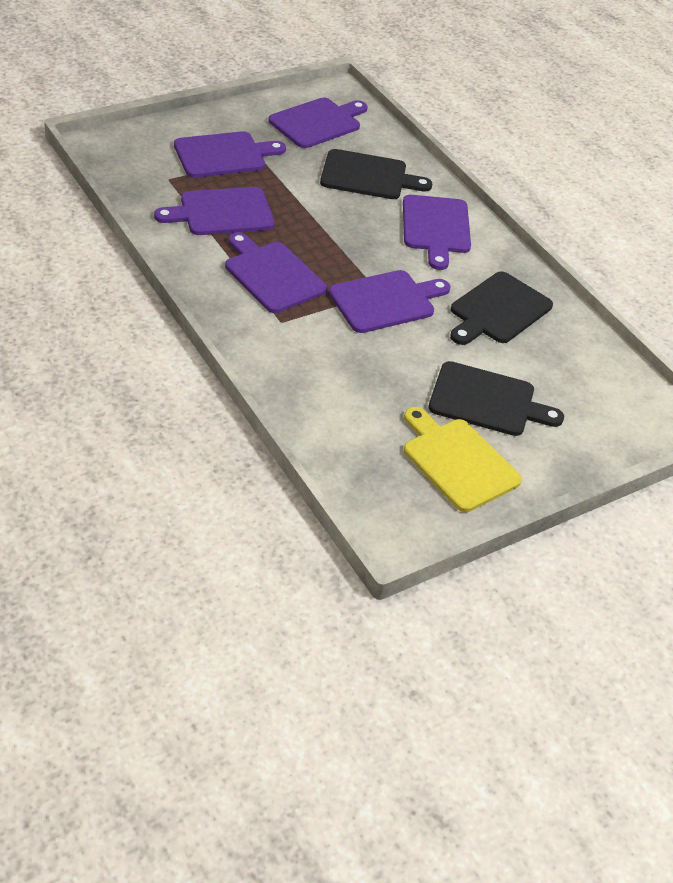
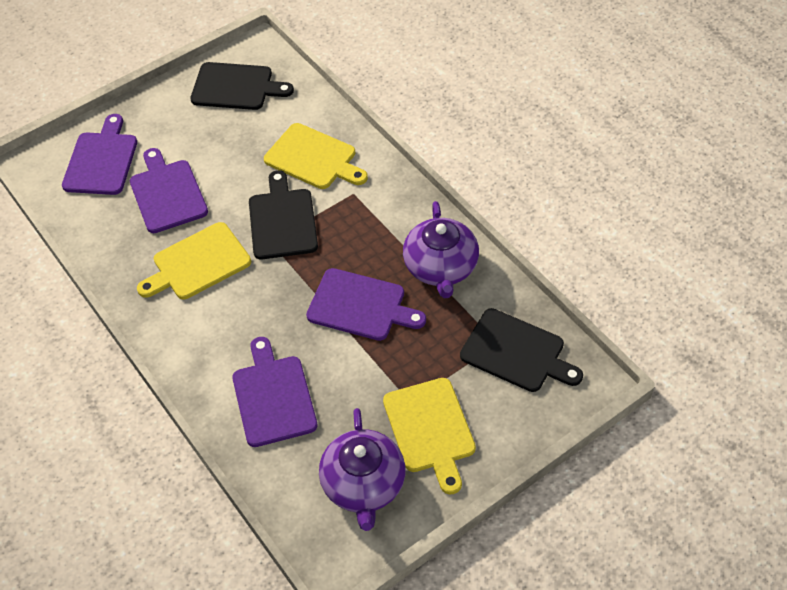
purple cutting board: 6 -> 4
purple teapot: 0 -> 2
yellow cutting board: 1 -> 3

